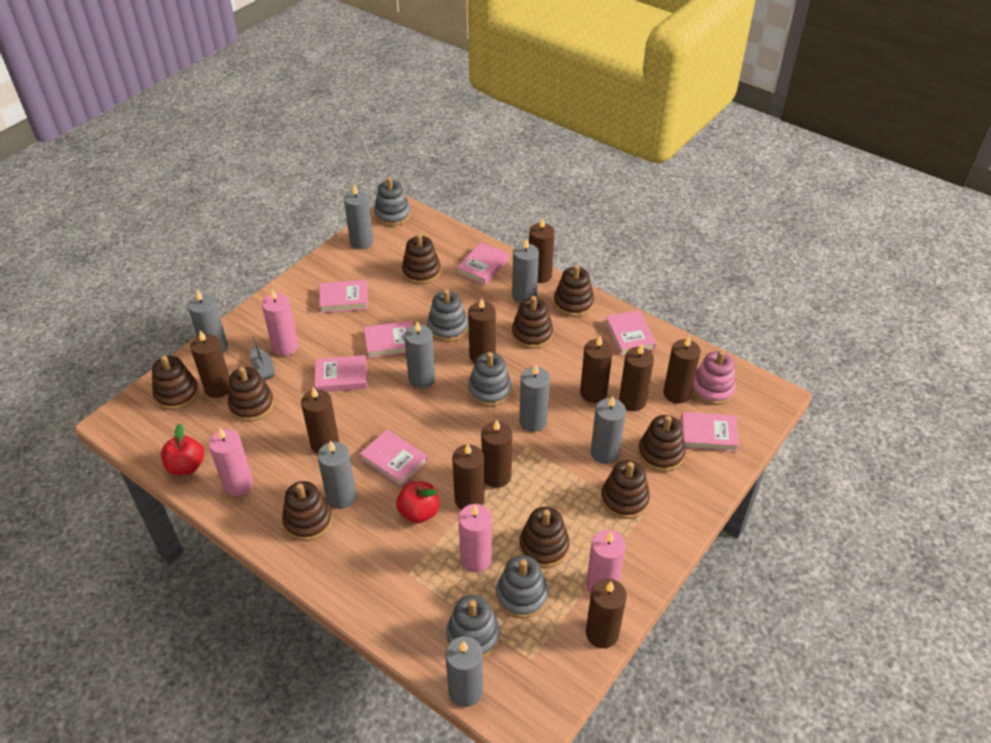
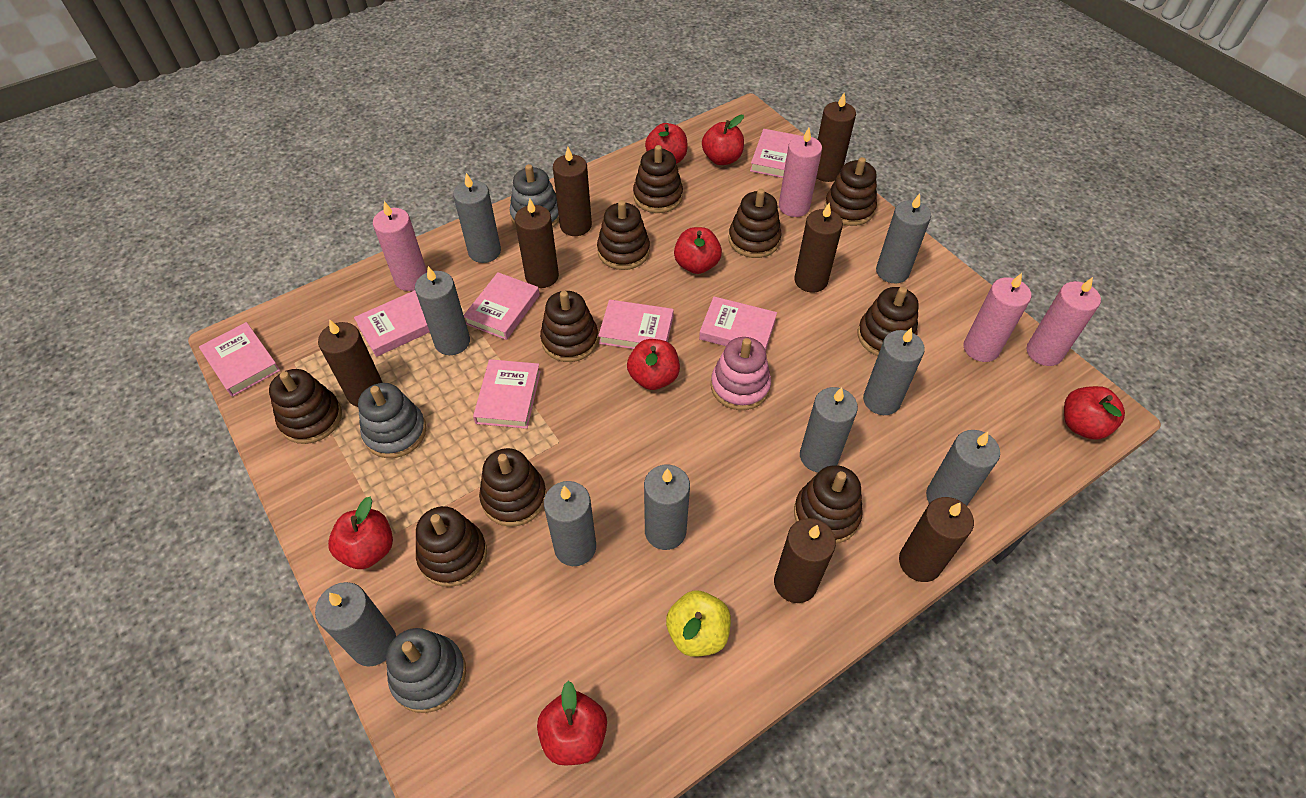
brown candle: 10 -> 7
brown stacking toy: 9 -> 10
grey boat: 1 -> 0
grey candle: 8 -> 9
grey stacking toy: 5 -> 3
red apple: 2 -> 7
yellow apple: 0 -> 1

